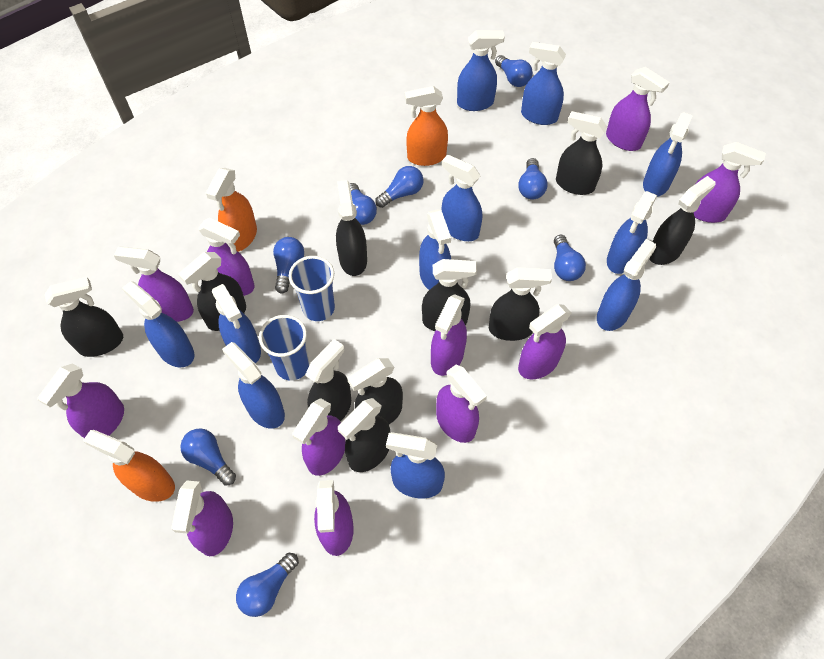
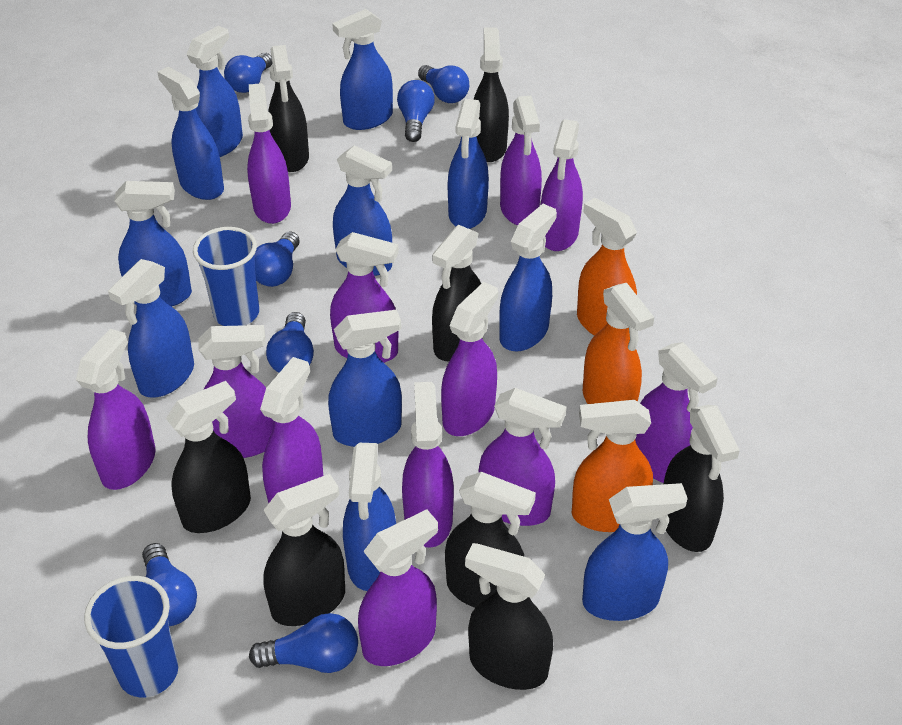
black spray bottle: 10 -> 8
blue light bulb: 8 -> 7
purple spray bottle: 11 -> 12

